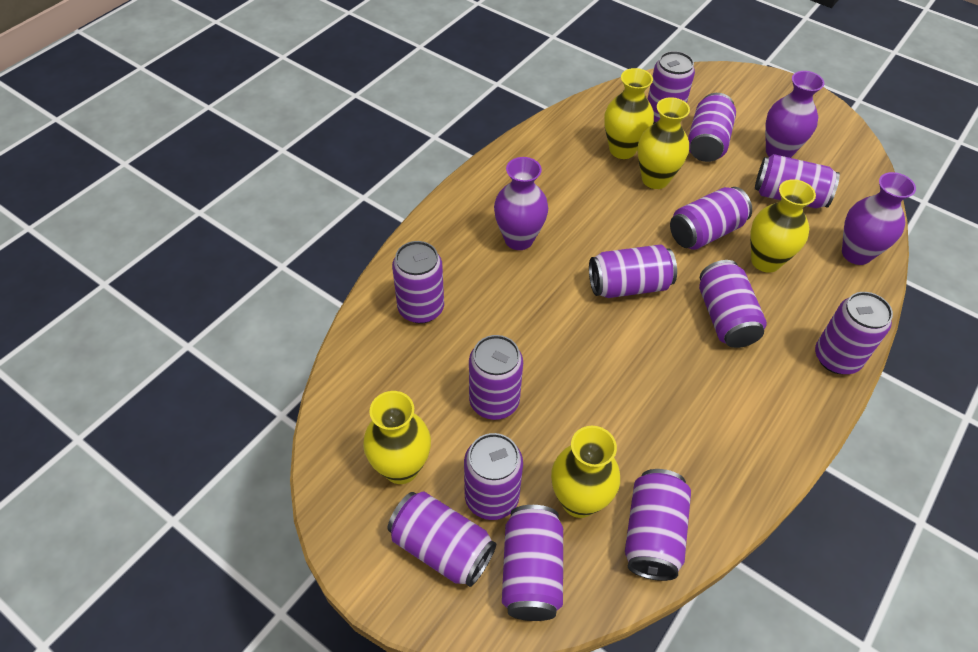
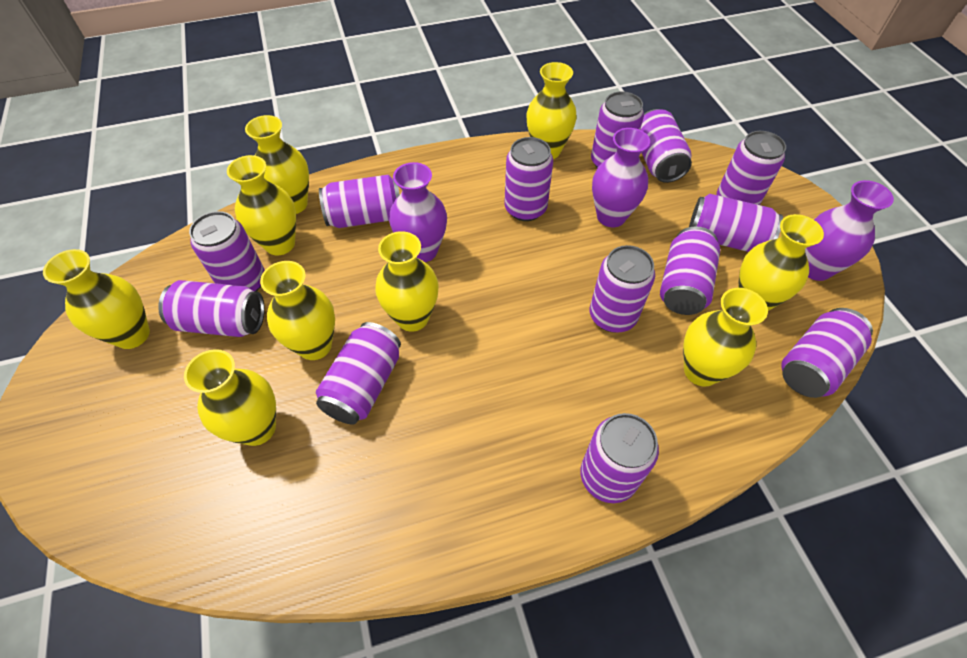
yellow vase: 5 -> 9

